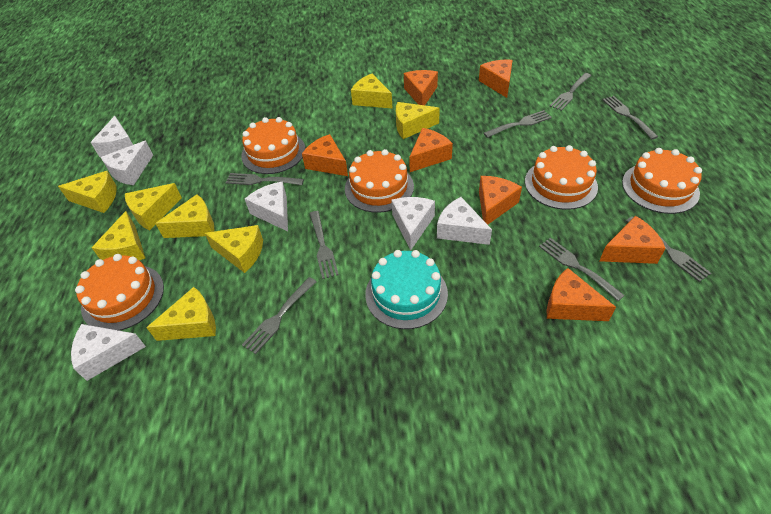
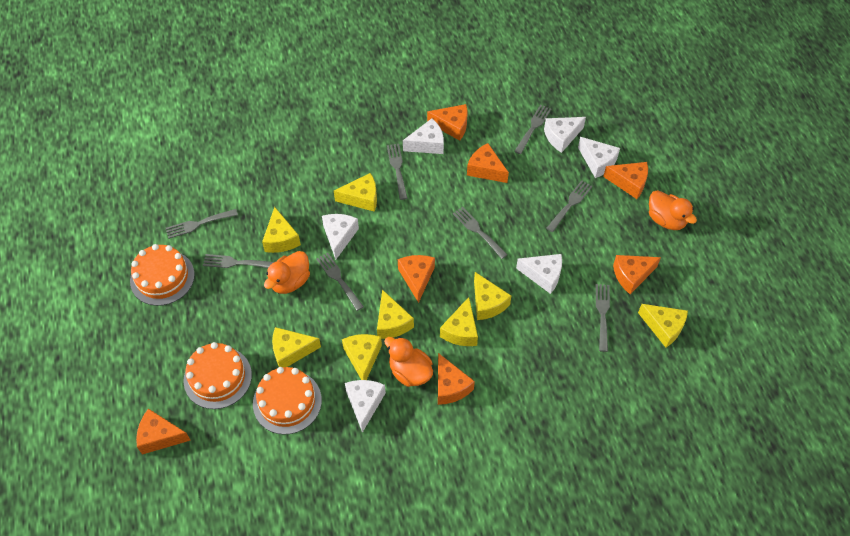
orange cake: 5 -> 3
orange duck: 0 -> 3
turquoise cake: 1 -> 0

